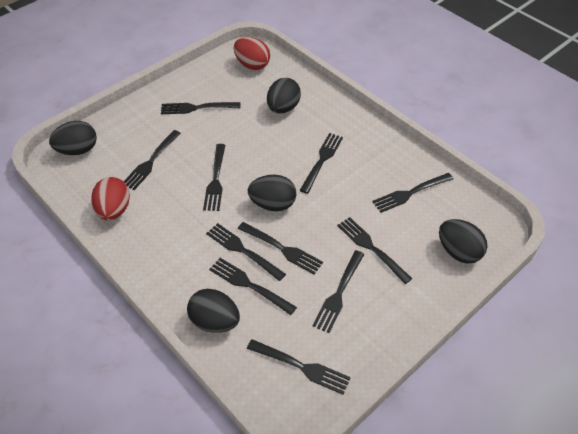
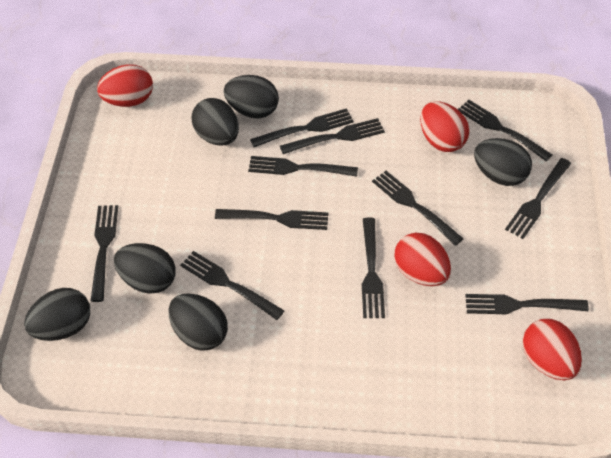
black egg: 5 -> 6
red egg: 2 -> 4

